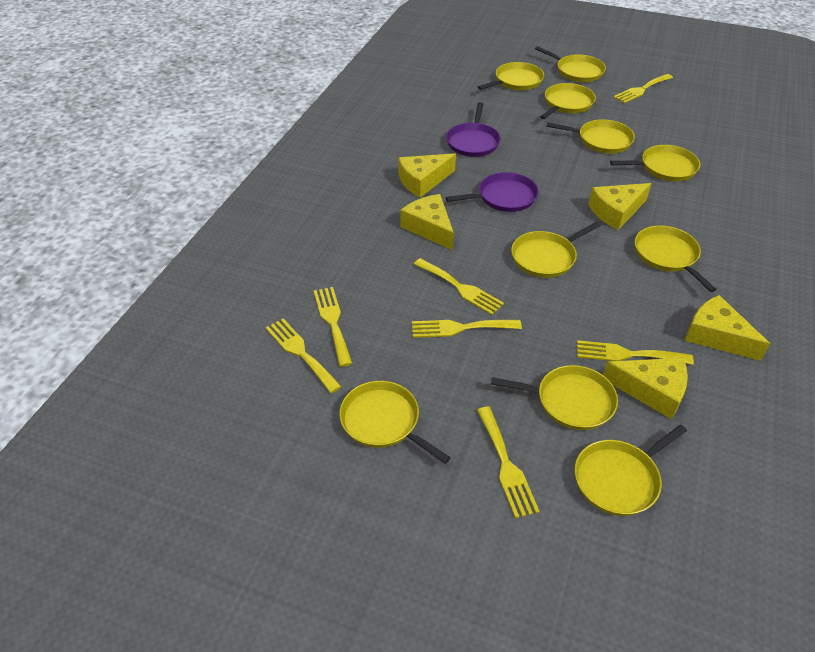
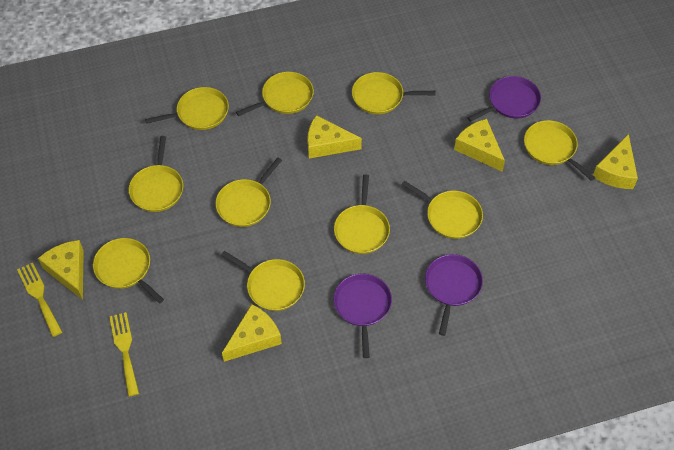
purple pan: 2 -> 3
yellow fork: 7 -> 2

